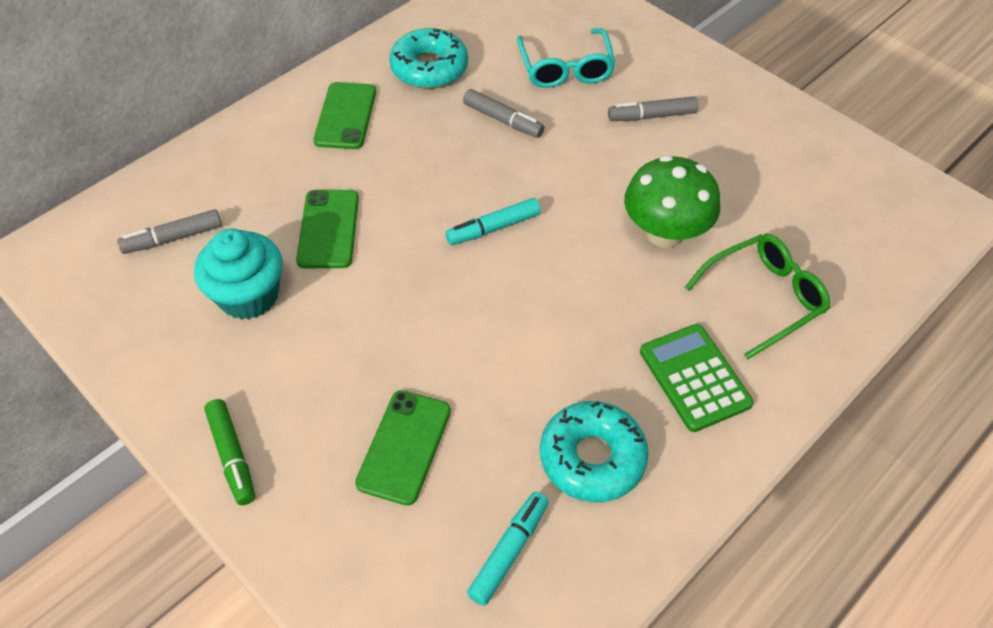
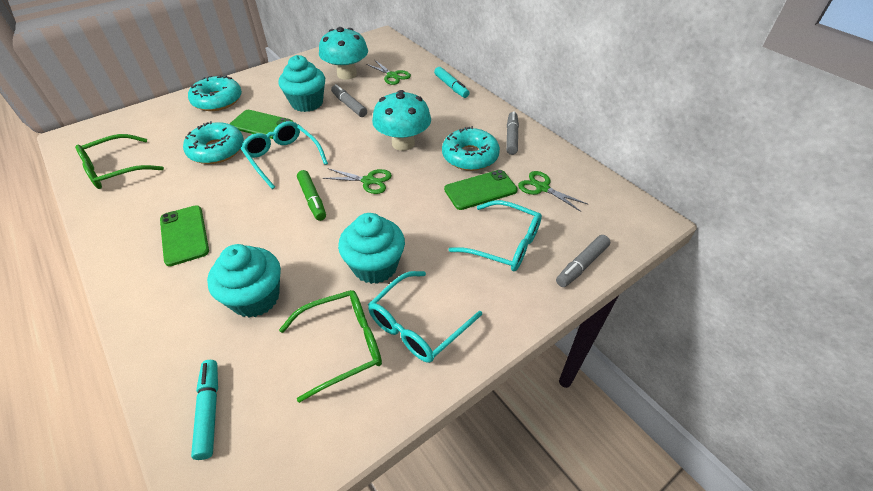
green calculator: 1 -> 0
green glasses: 1 -> 2
green mushroom: 1 -> 0
green scissors: 0 -> 3
turquoise cupcake: 1 -> 3
turquoise donut: 2 -> 3
turquoise glasses: 1 -> 3
turquoise mushroom: 0 -> 2

